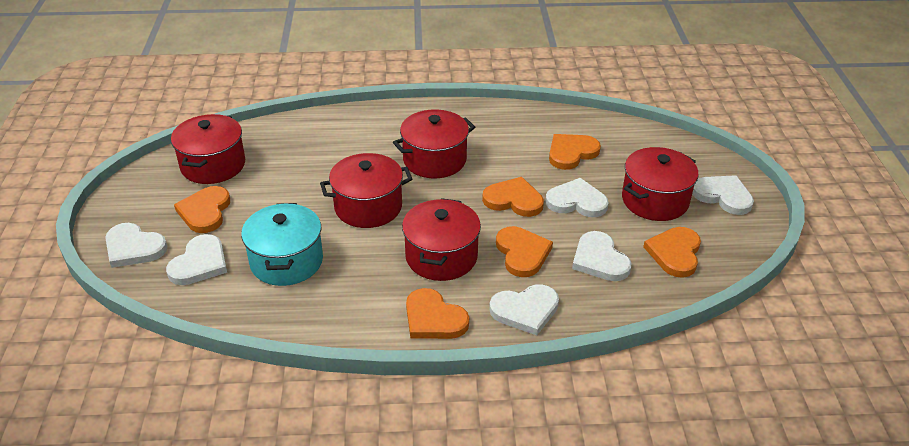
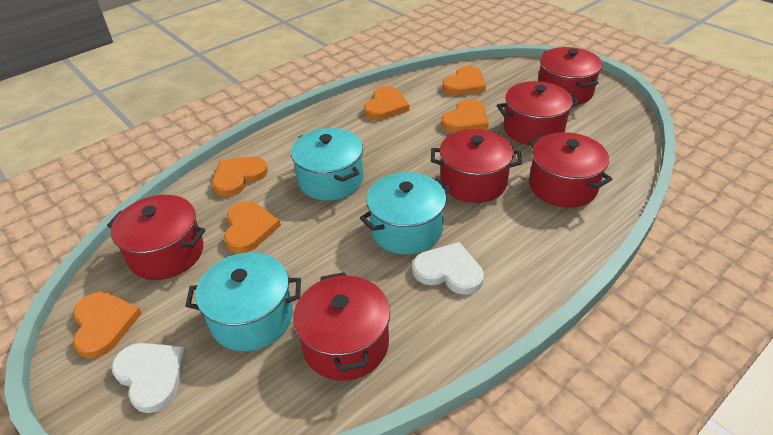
red pot: 5 -> 6
turquoise pot: 1 -> 3
white heart: 6 -> 2

